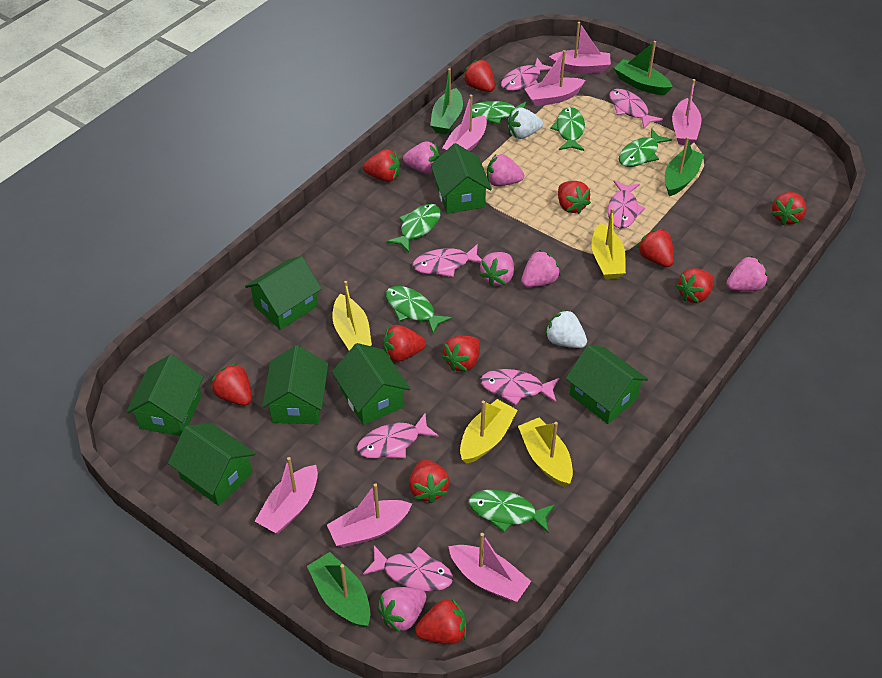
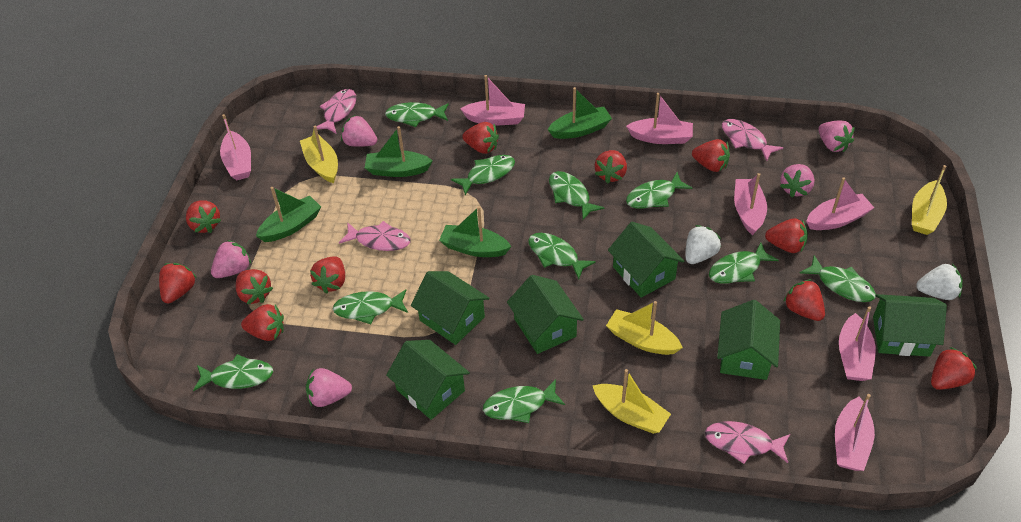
green fish: 6 -> 10
green house: 7 -> 6
pink fish: 7 -> 4
pink strawberry: 6 -> 5

